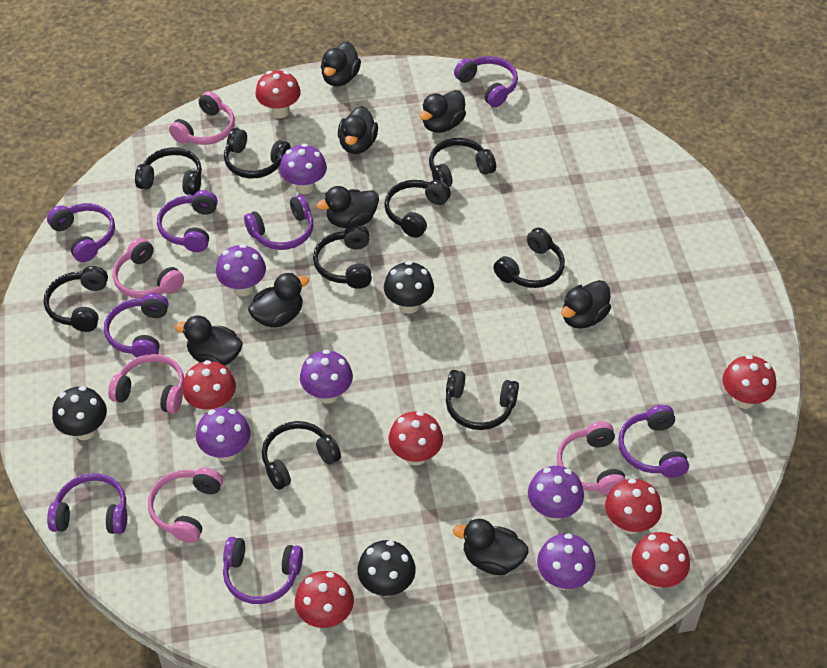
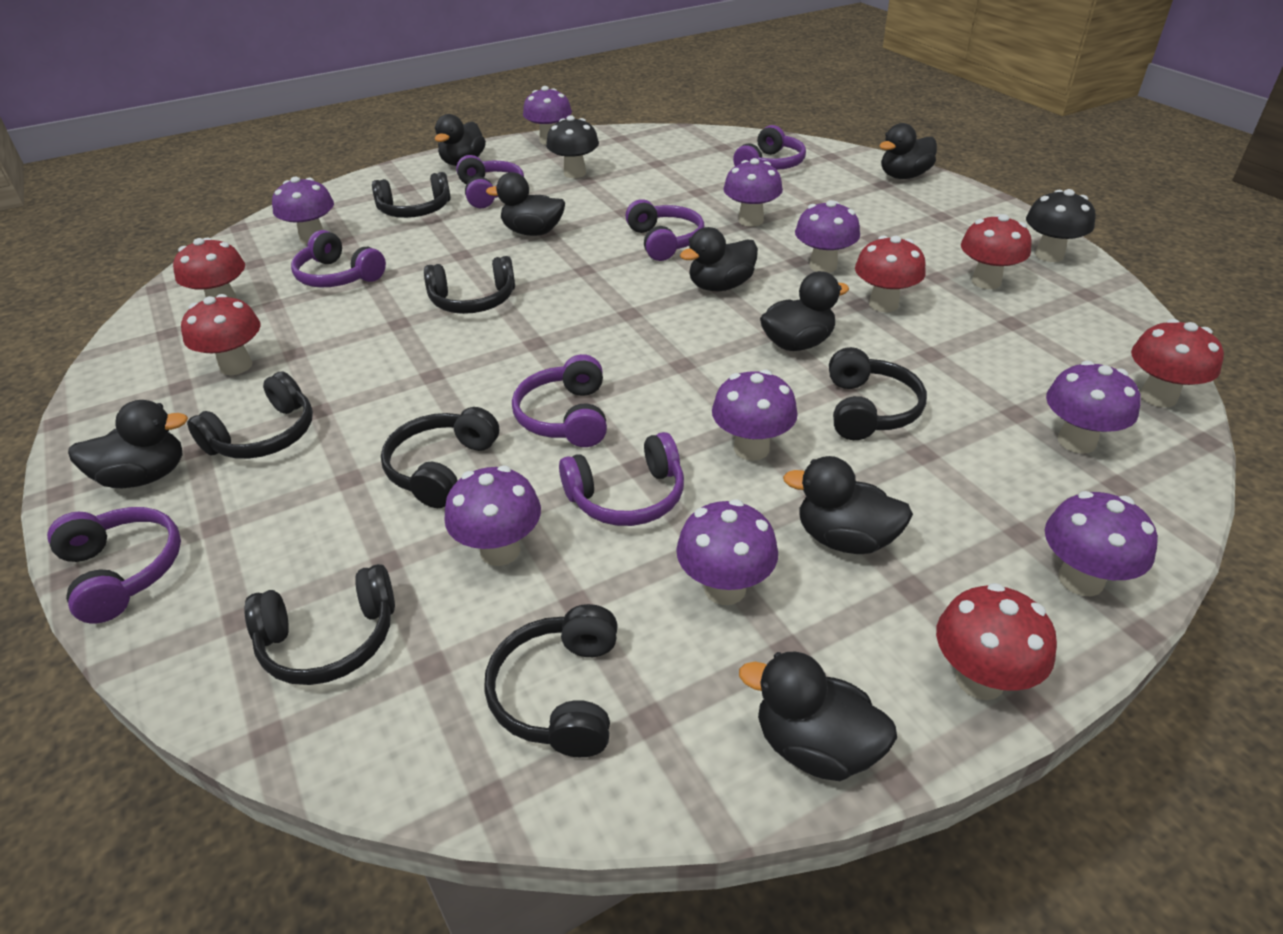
black headphones: 9 -> 7
black mushroom: 3 -> 2
pink headphones: 5 -> 0
purple headphones: 8 -> 7
purple mushroom: 6 -> 9
red mushroom: 7 -> 6

